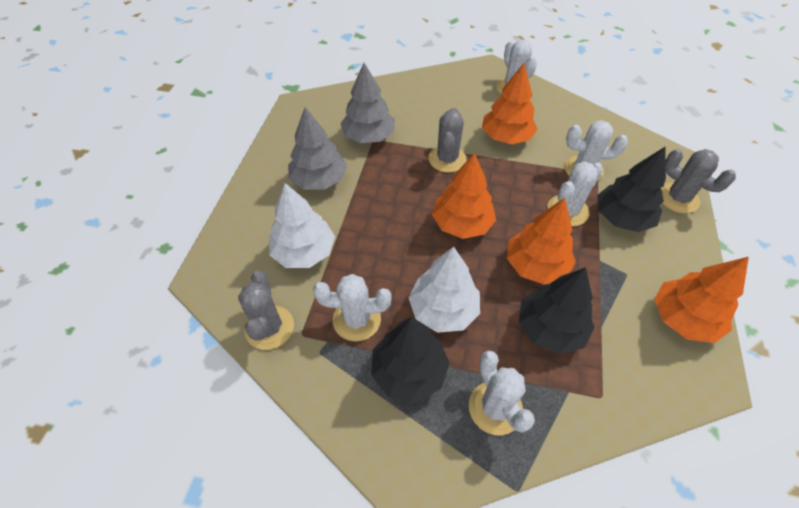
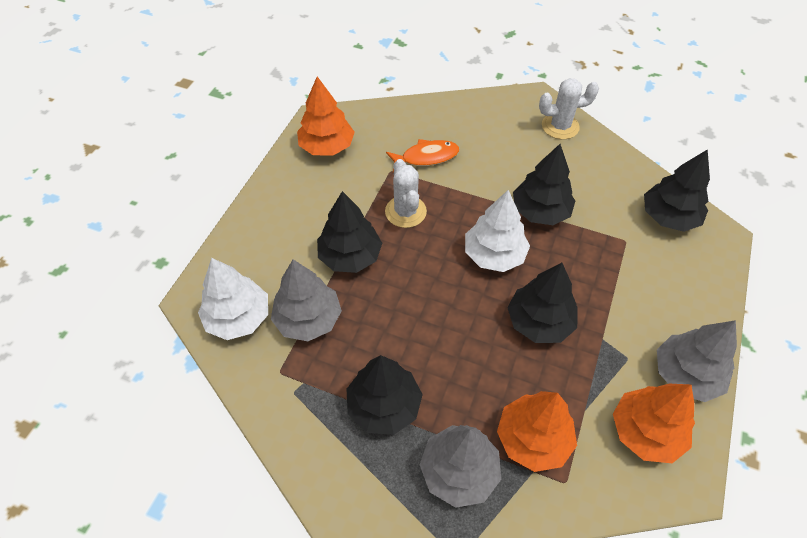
black tree: 3 -> 5
grey cactus: 3 -> 0
grey tree: 2 -> 3
orange fish: 0 -> 1
orange tree: 4 -> 3
white cactus: 5 -> 2

